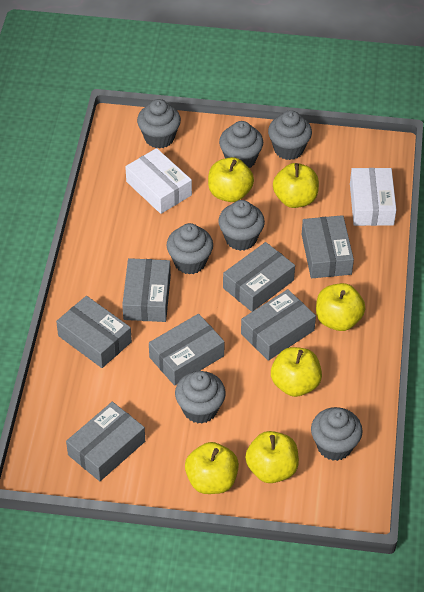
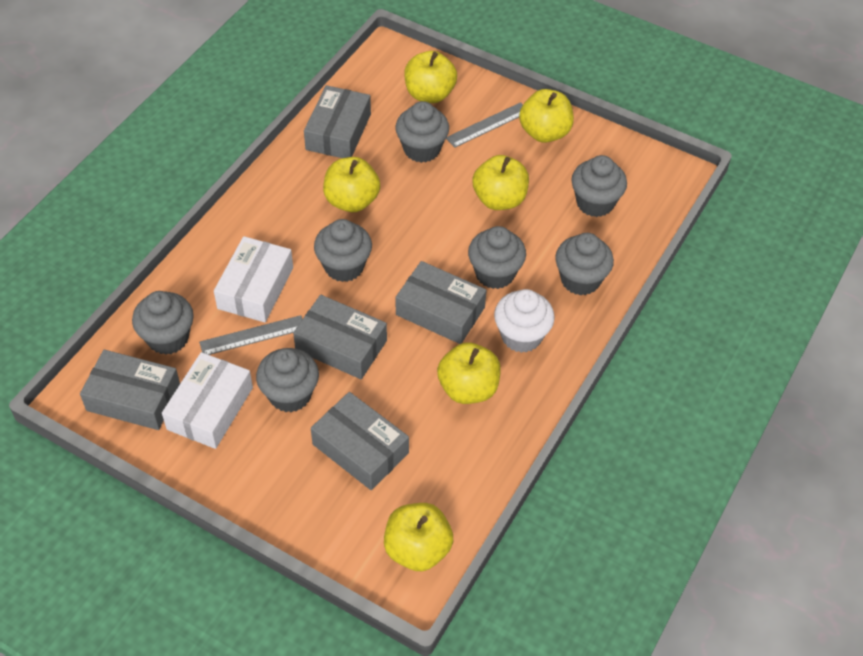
grey box: 7 -> 5
grey ruler: 0 -> 2
white cupcake: 0 -> 1

